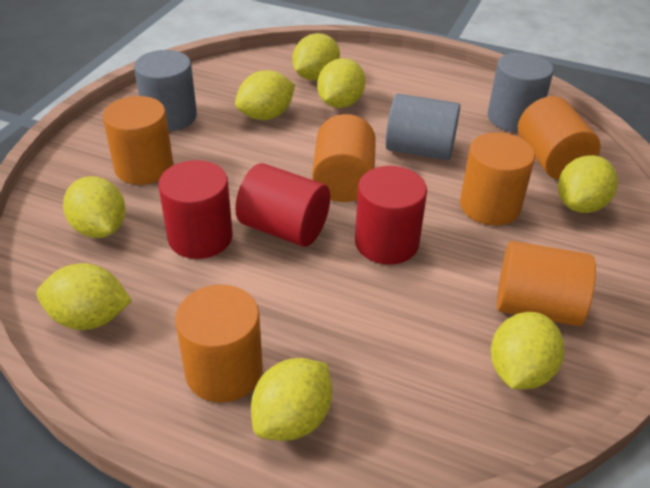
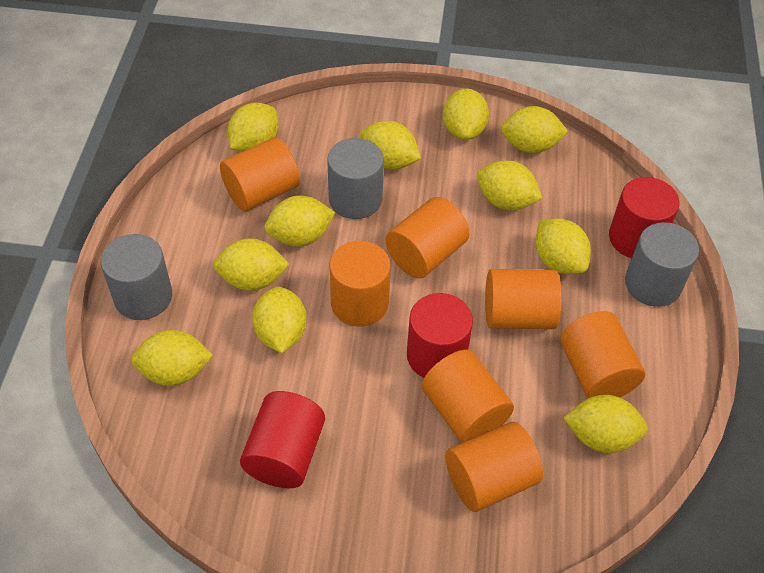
orange cylinder: 6 -> 7
yellow lemon: 8 -> 11

